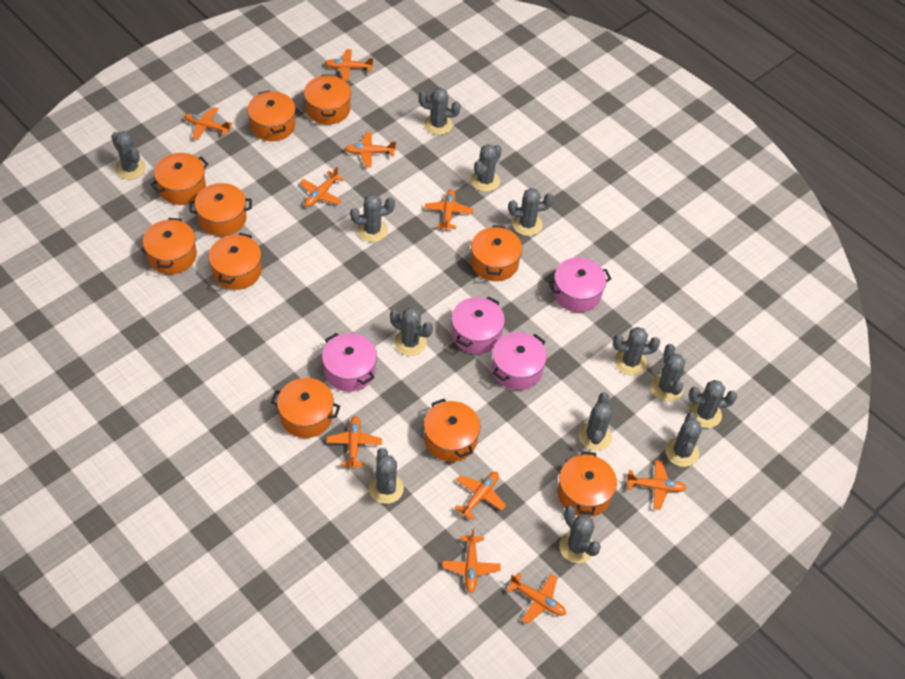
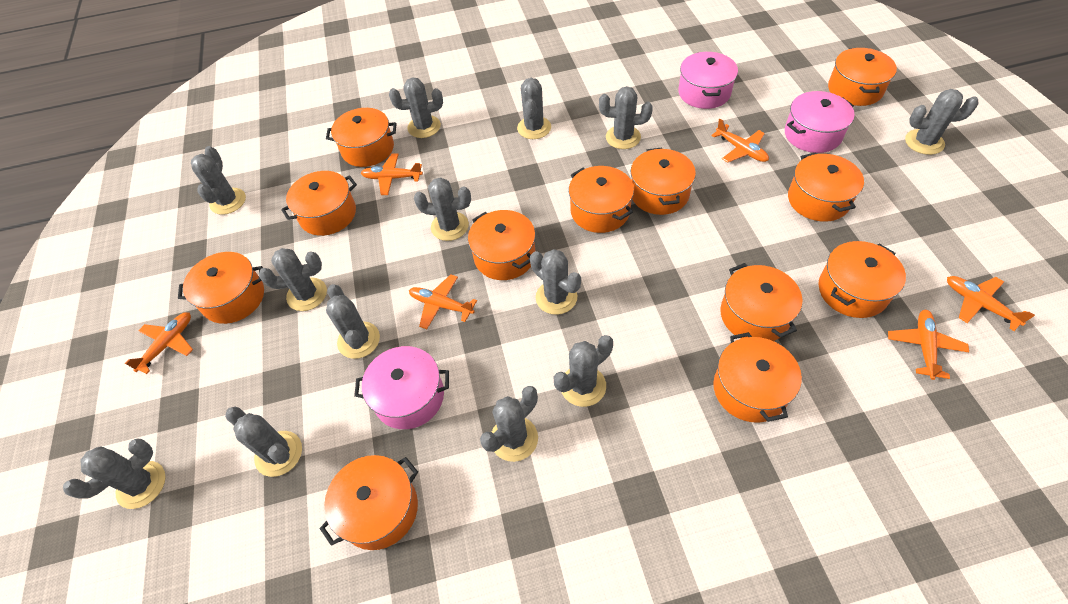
orange plane: 10 -> 6
orange pot: 10 -> 12
pink pot: 4 -> 3

